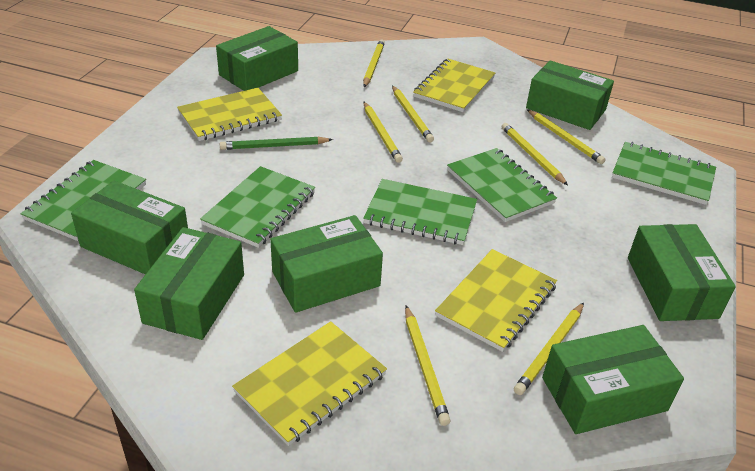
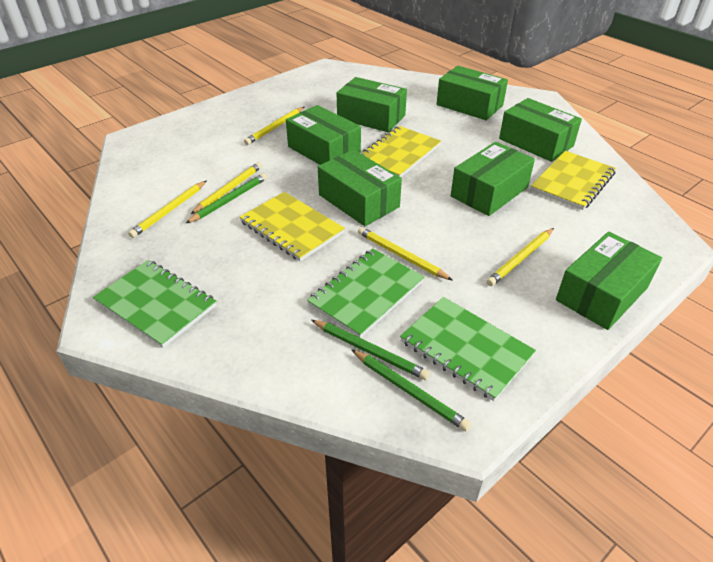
green notebook: 5 -> 3
green pencil: 1 -> 3
yellow notebook: 4 -> 3
yellow pencil: 7 -> 5

